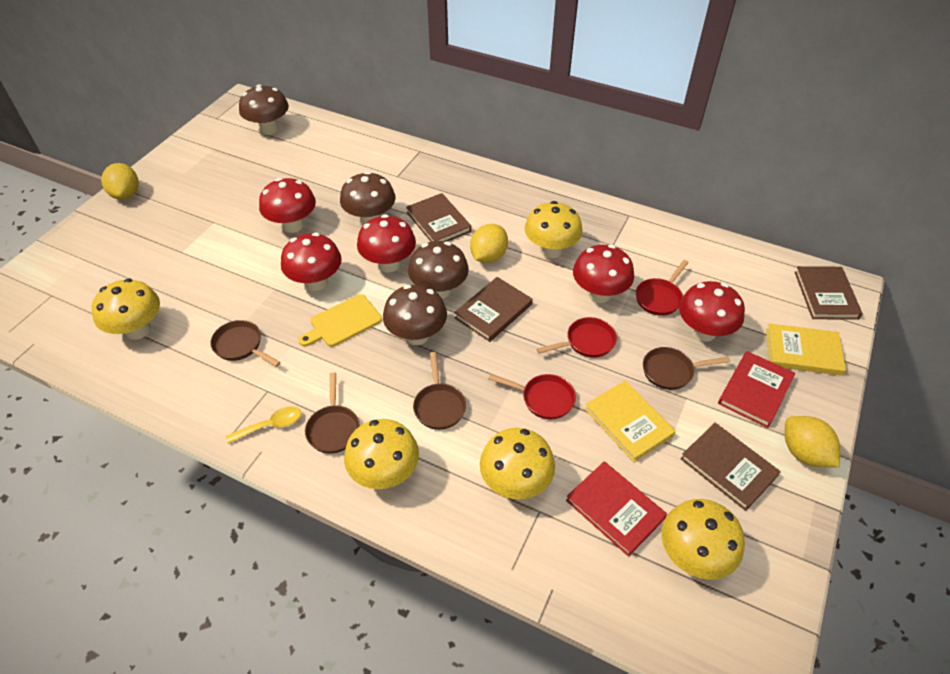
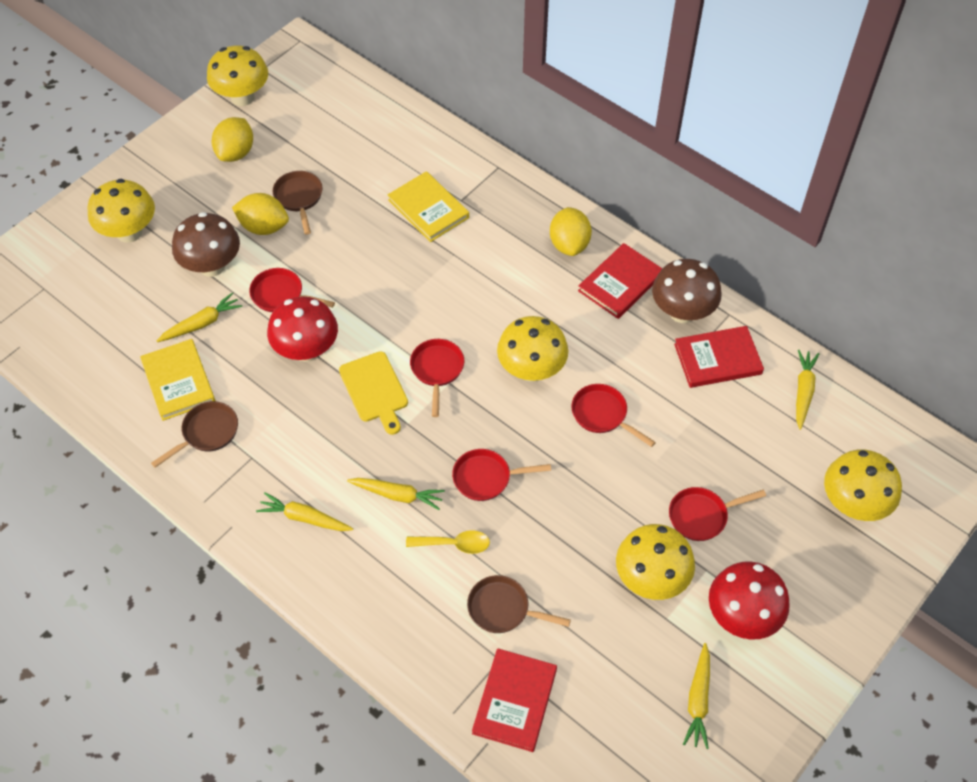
brown book: 4 -> 0
brown mushroom: 4 -> 2
brown pan: 4 -> 3
red book: 2 -> 3
red mushroom: 5 -> 2
red pan: 3 -> 5
yellow carrot: 0 -> 5

